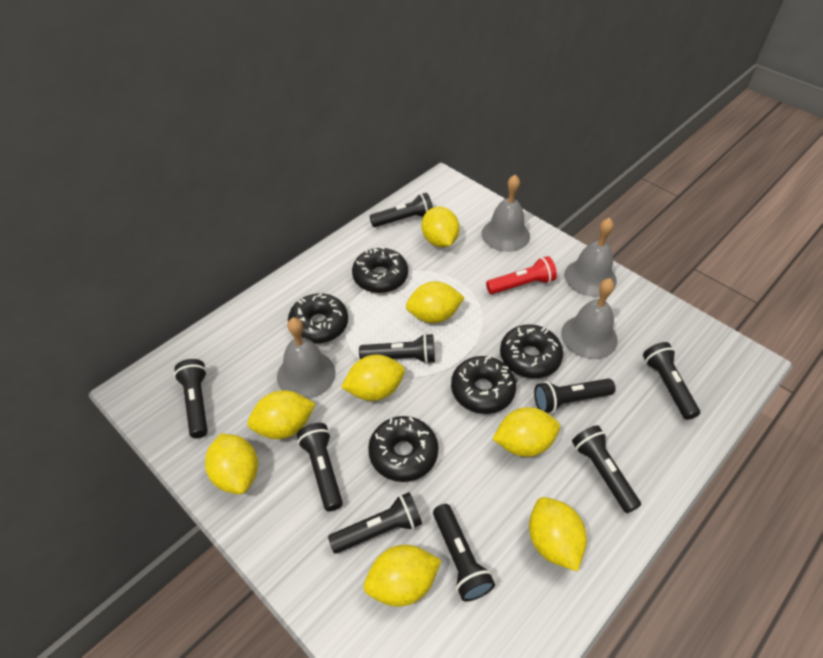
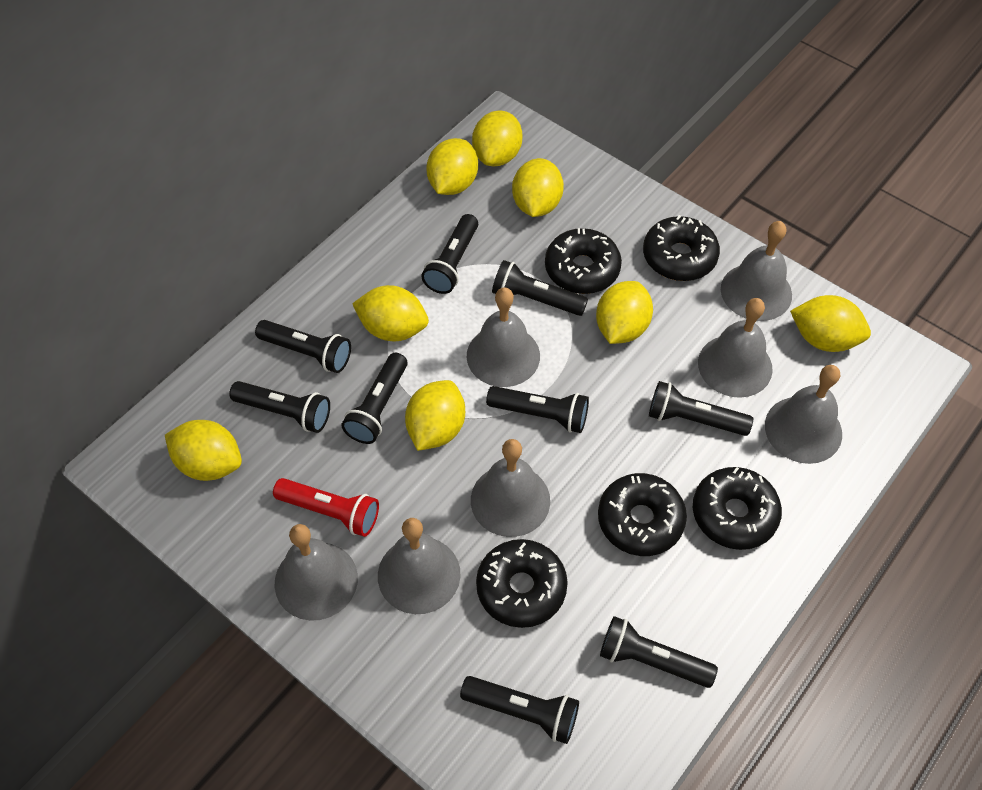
grey bell: 4 -> 7

